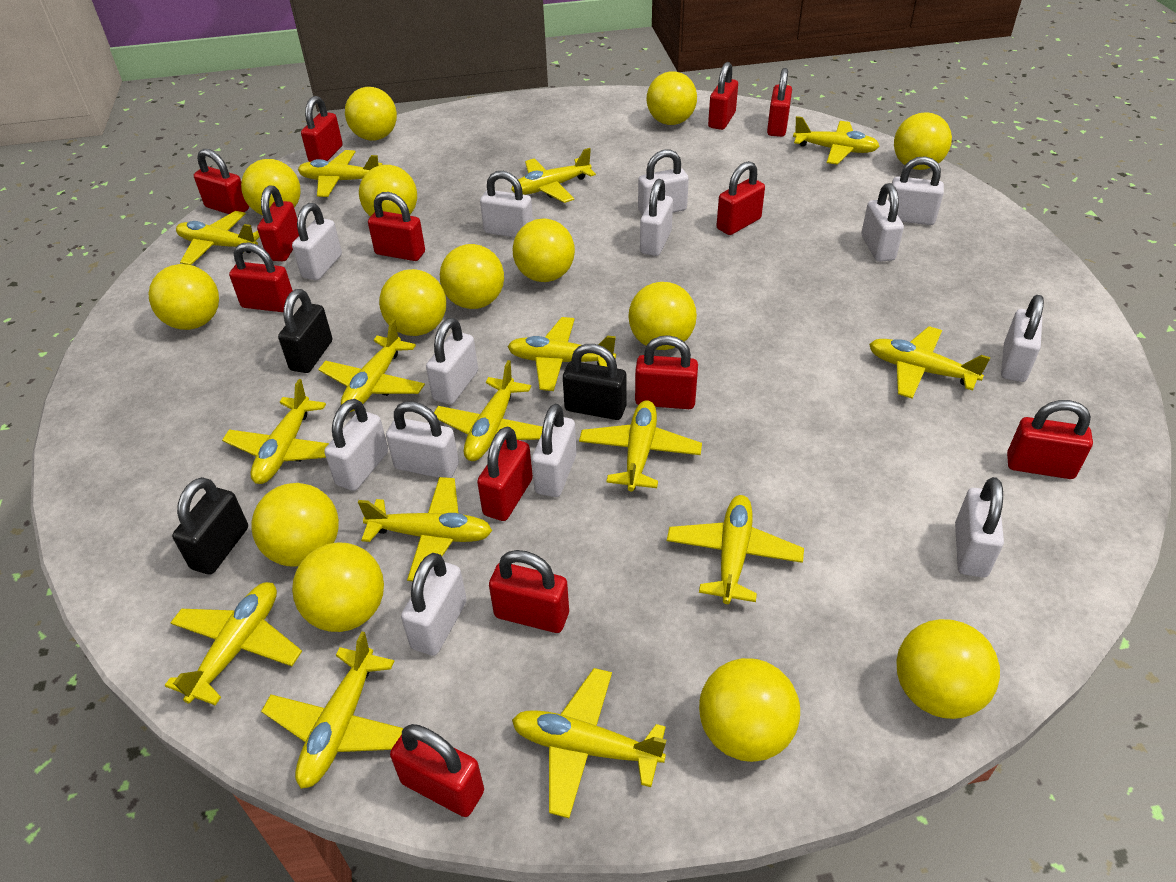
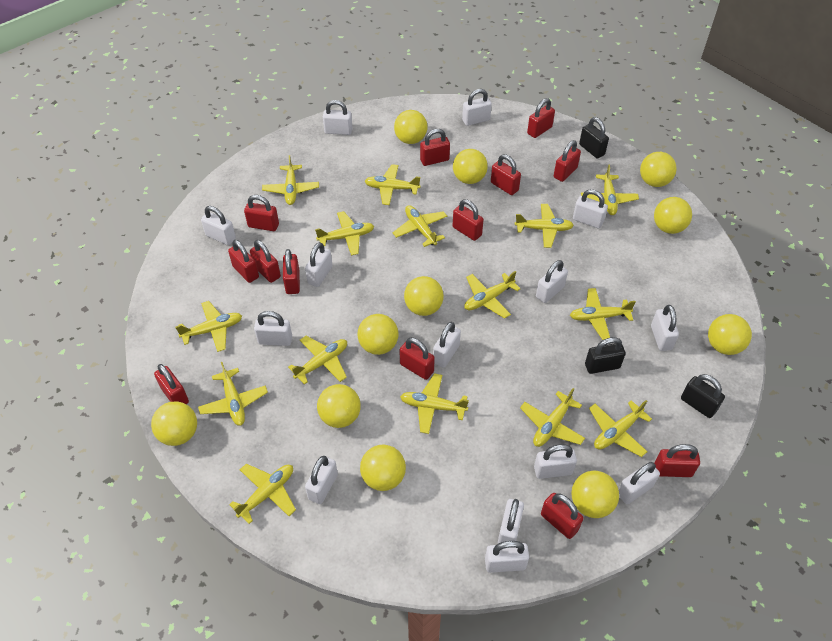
white padlock: 13 -> 14
yellow ball: 14 -> 11

